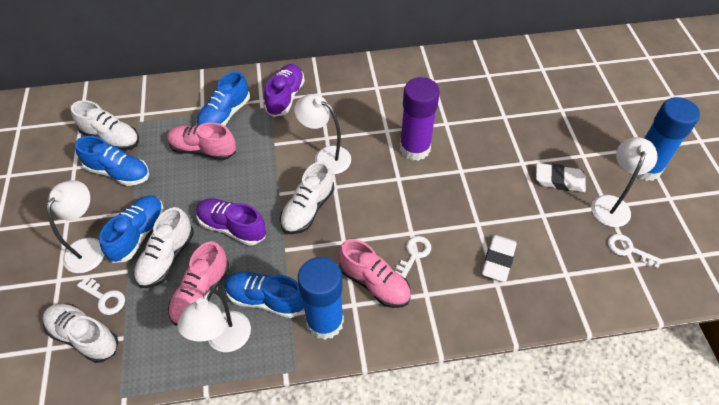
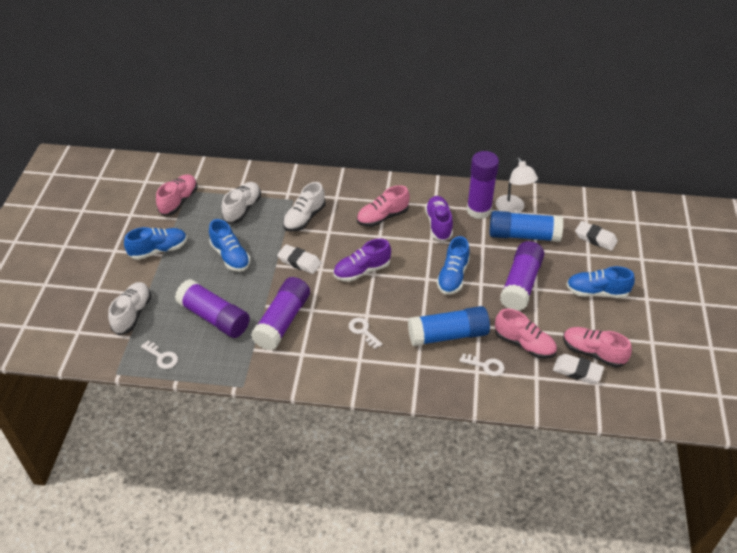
pink shoe: 3 -> 4
purple glue stick: 1 -> 4
white eraser: 2 -> 3
white lamp: 4 -> 1
white shoe: 4 -> 3

